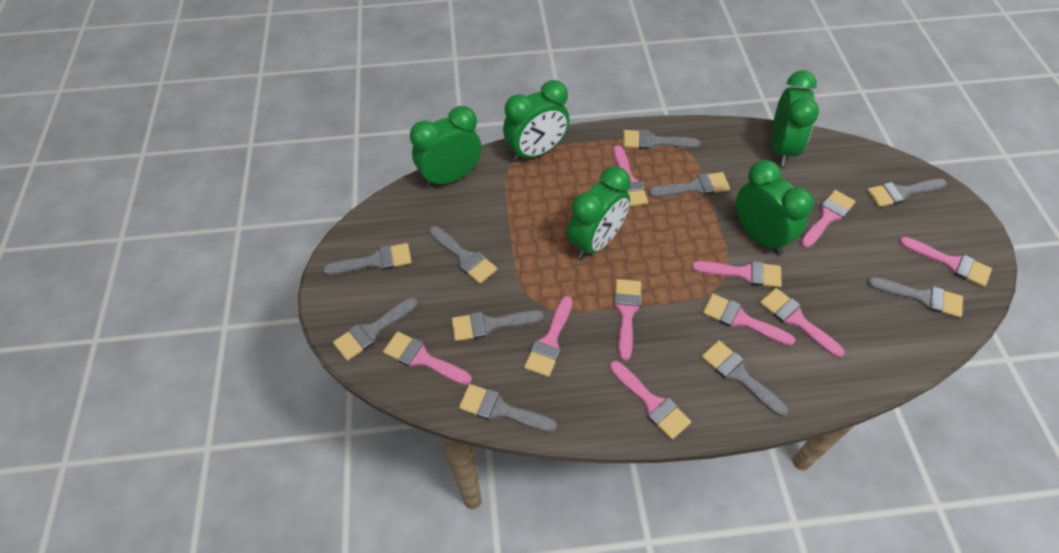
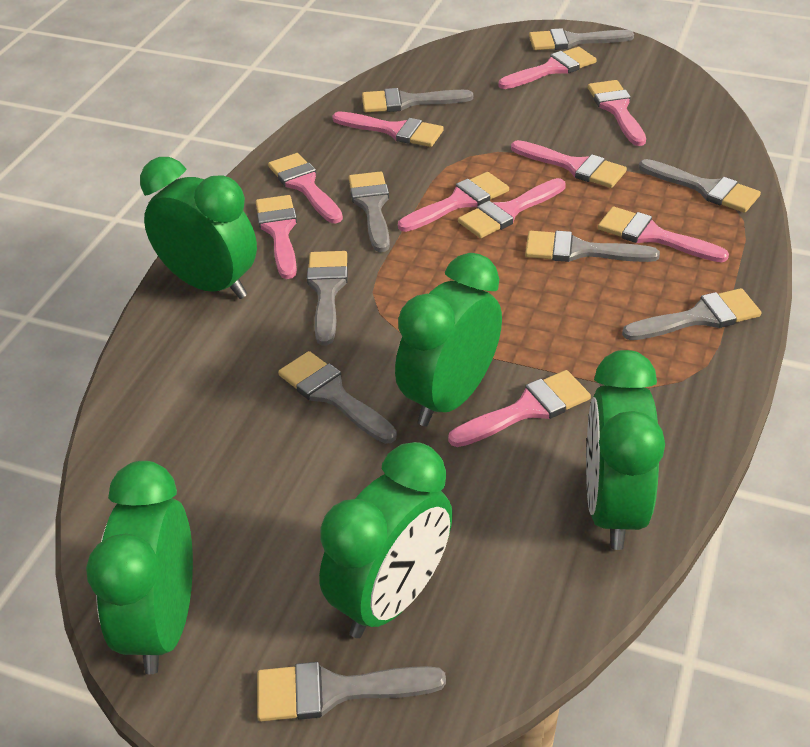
grey brush: 10 -> 9

